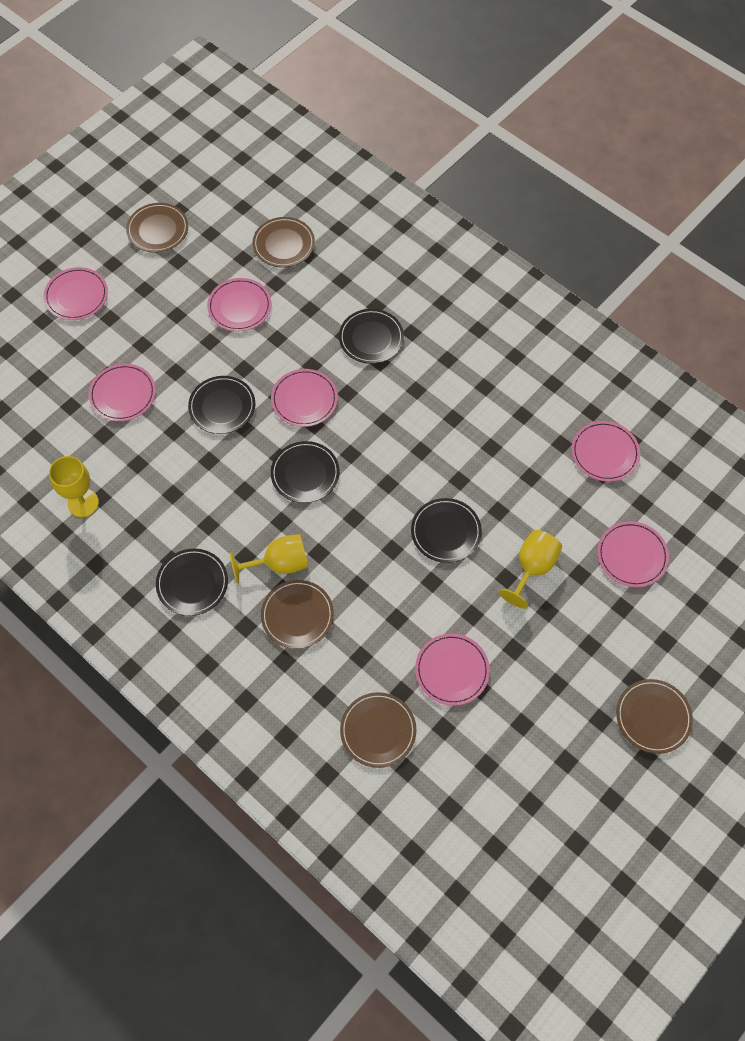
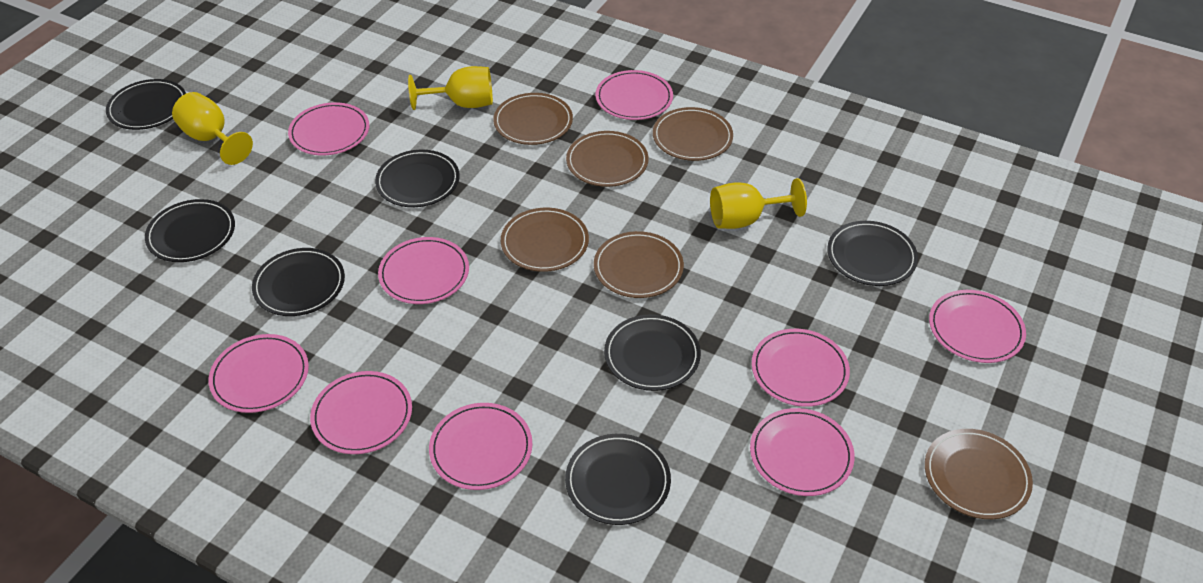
black plate: 5 -> 7
brown plate: 5 -> 6
pink plate: 7 -> 9

